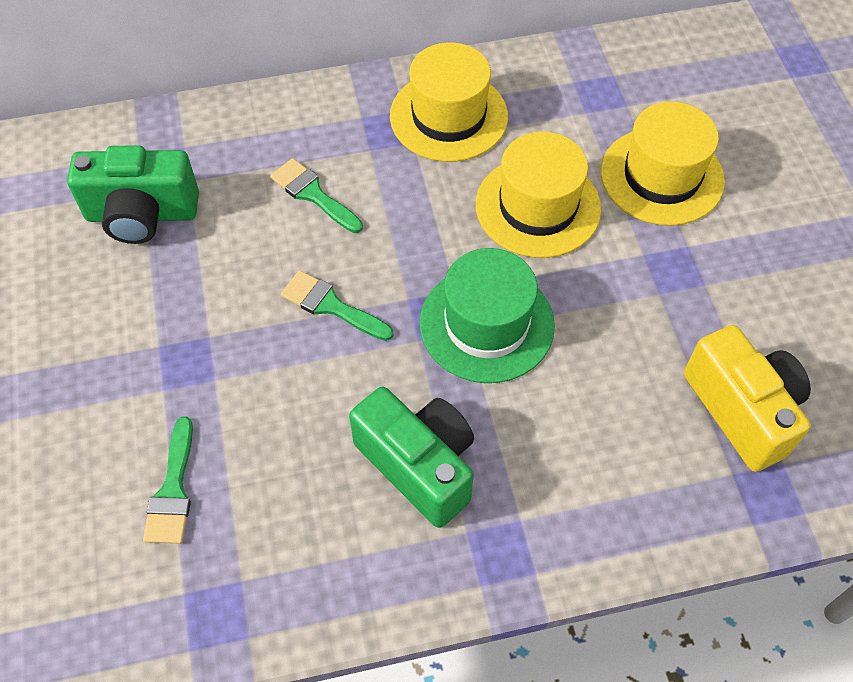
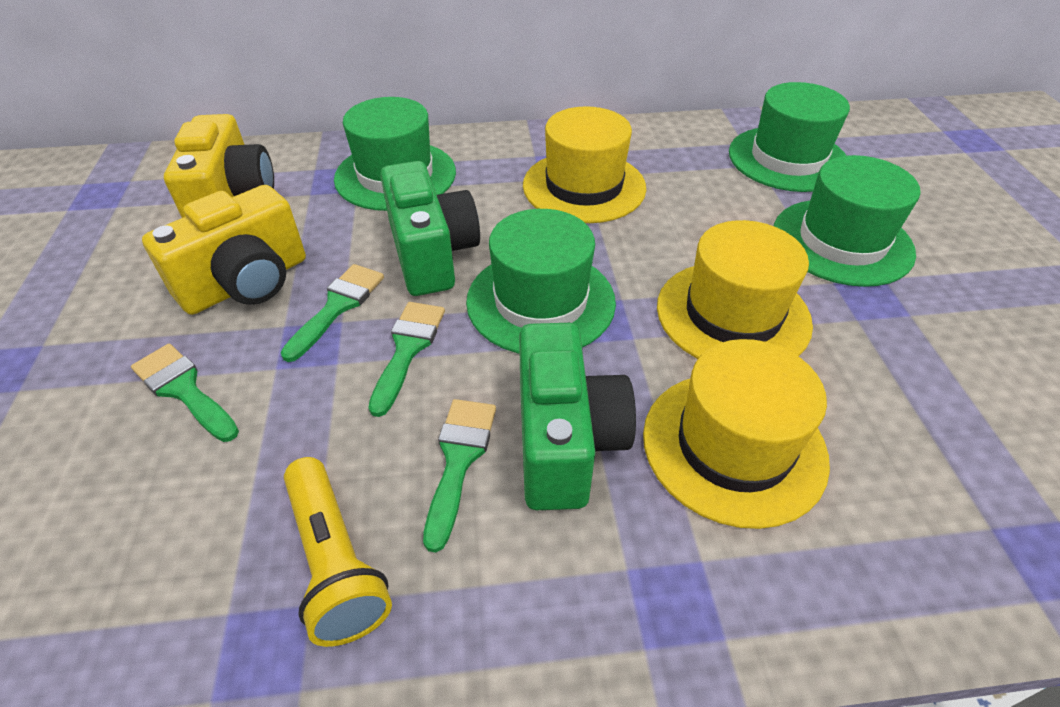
green brush: 3 -> 4
green hat: 1 -> 4
yellow camera: 1 -> 2
yellow flashlight: 0 -> 1

